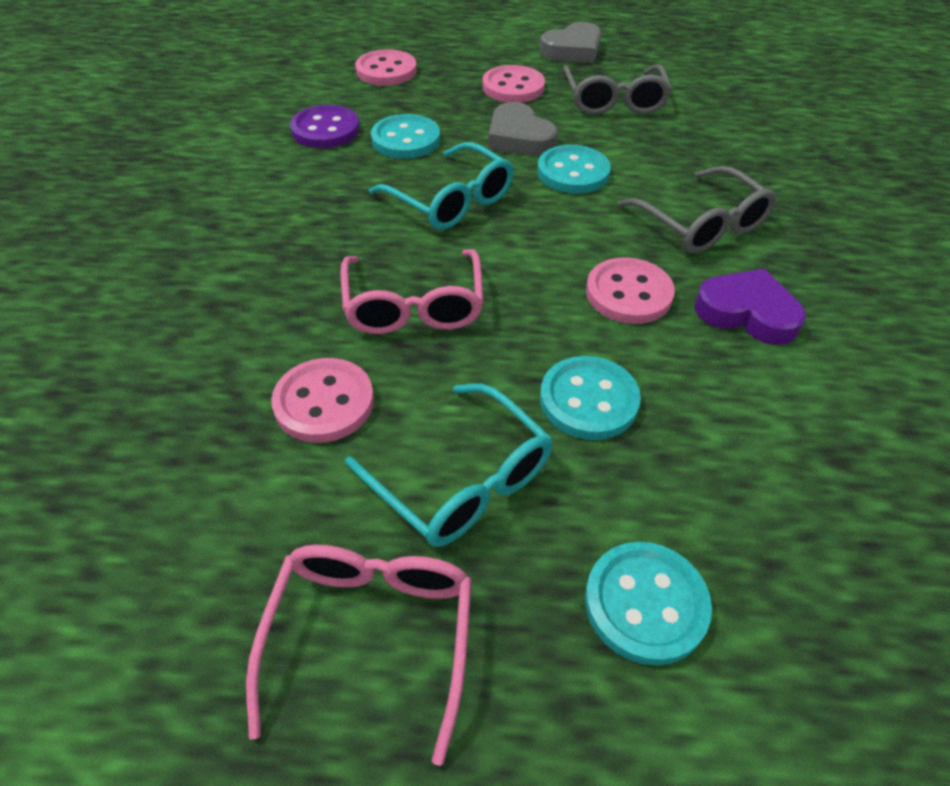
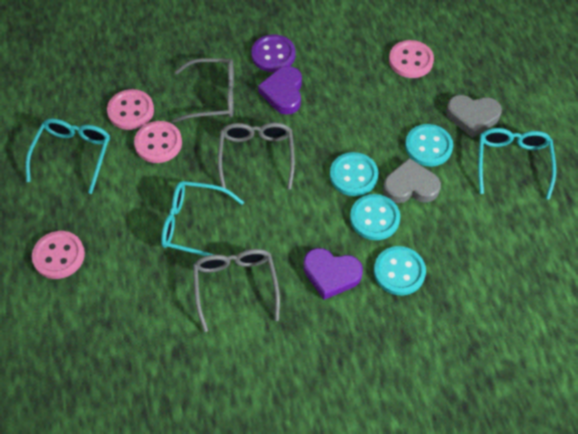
grey glasses: 2 -> 3
pink glasses: 2 -> 0
purple heart: 1 -> 2
turquoise glasses: 2 -> 3

